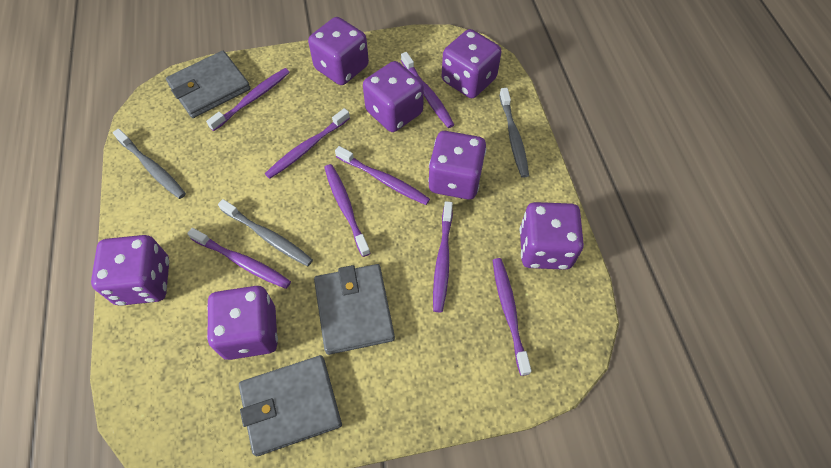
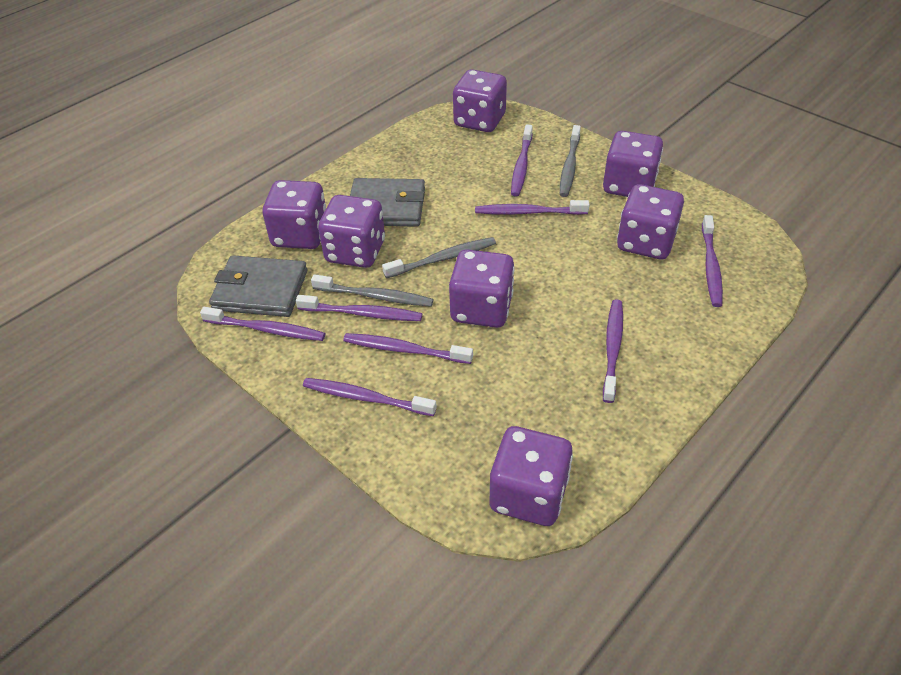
grey wallet: 3 -> 2

